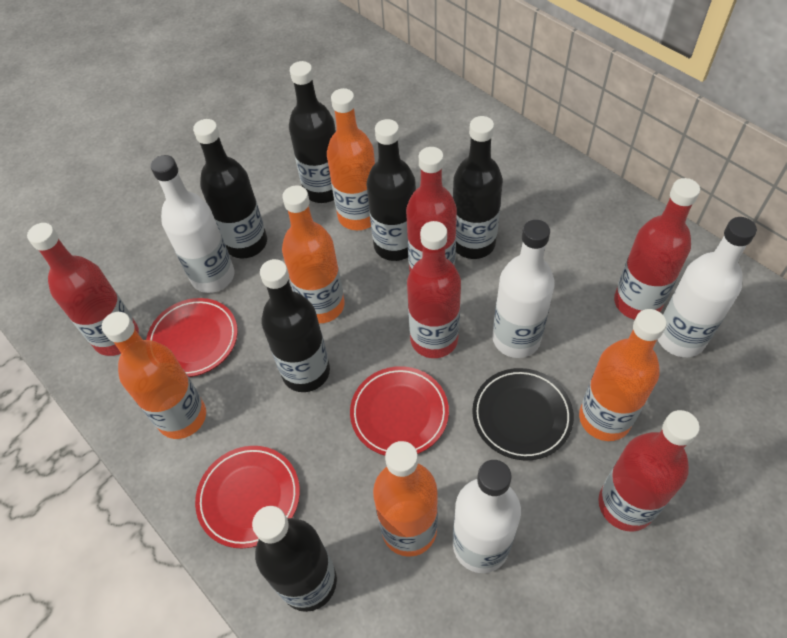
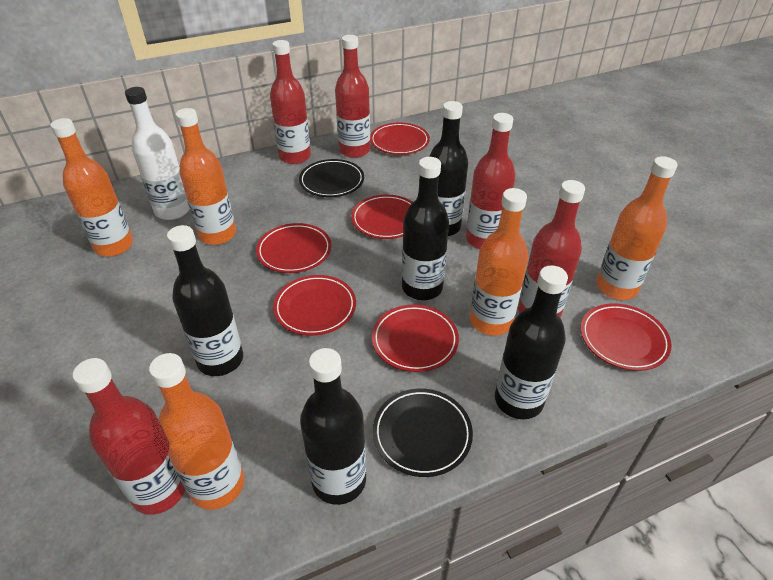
black bottle: 6 -> 5
black plate: 1 -> 2
red plate: 3 -> 6
white bottle: 4 -> 1

